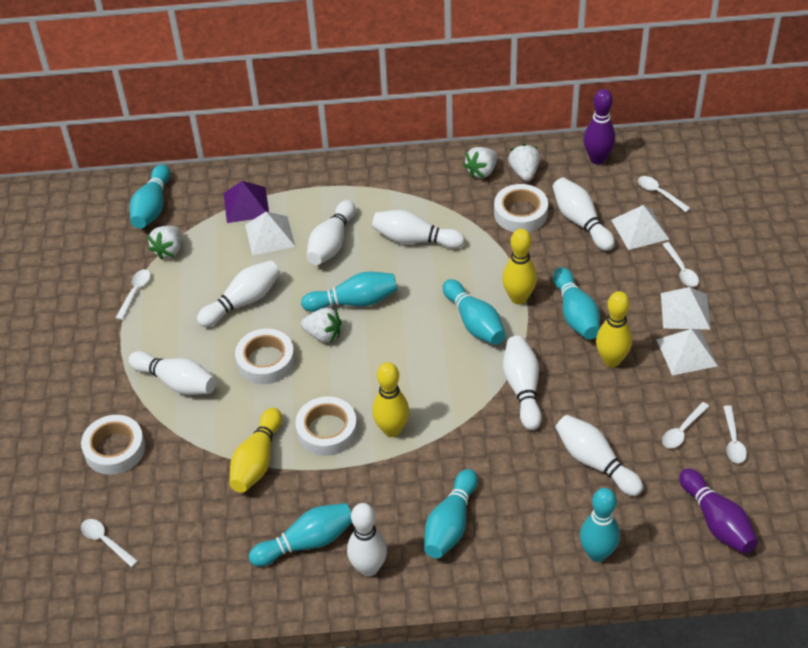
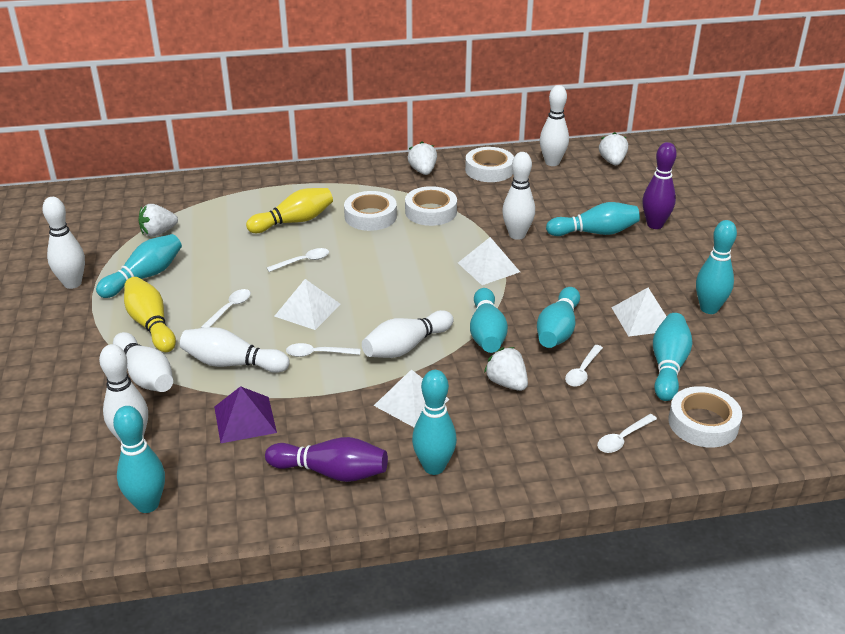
turquoise bowling pin: 7 -> 8
white bowling pin: 8 -> 7
white spoon: 6 -> 5
yellow bowling pin: 4 -> 2

